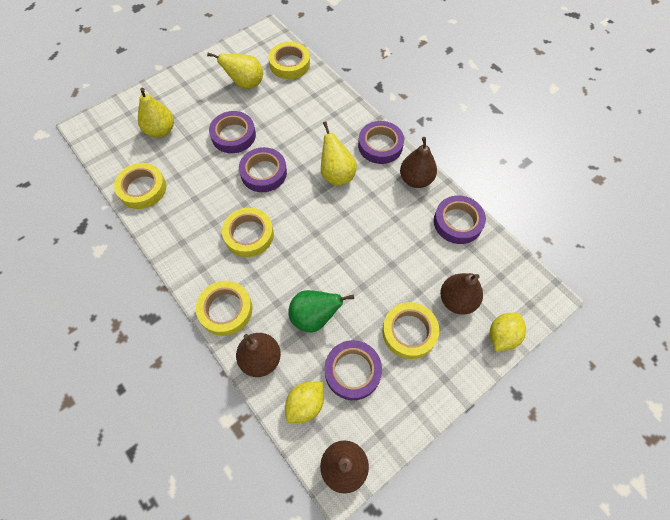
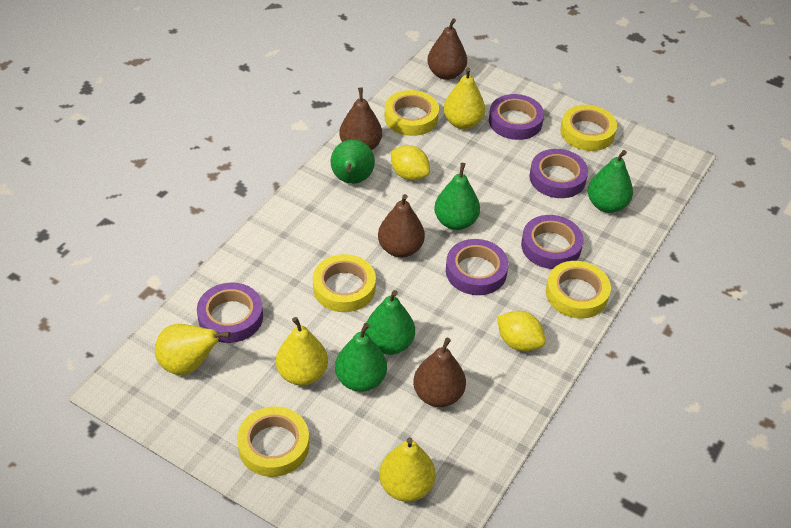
green pear: 1 -> 5
yellow pear: 3 -> 4

